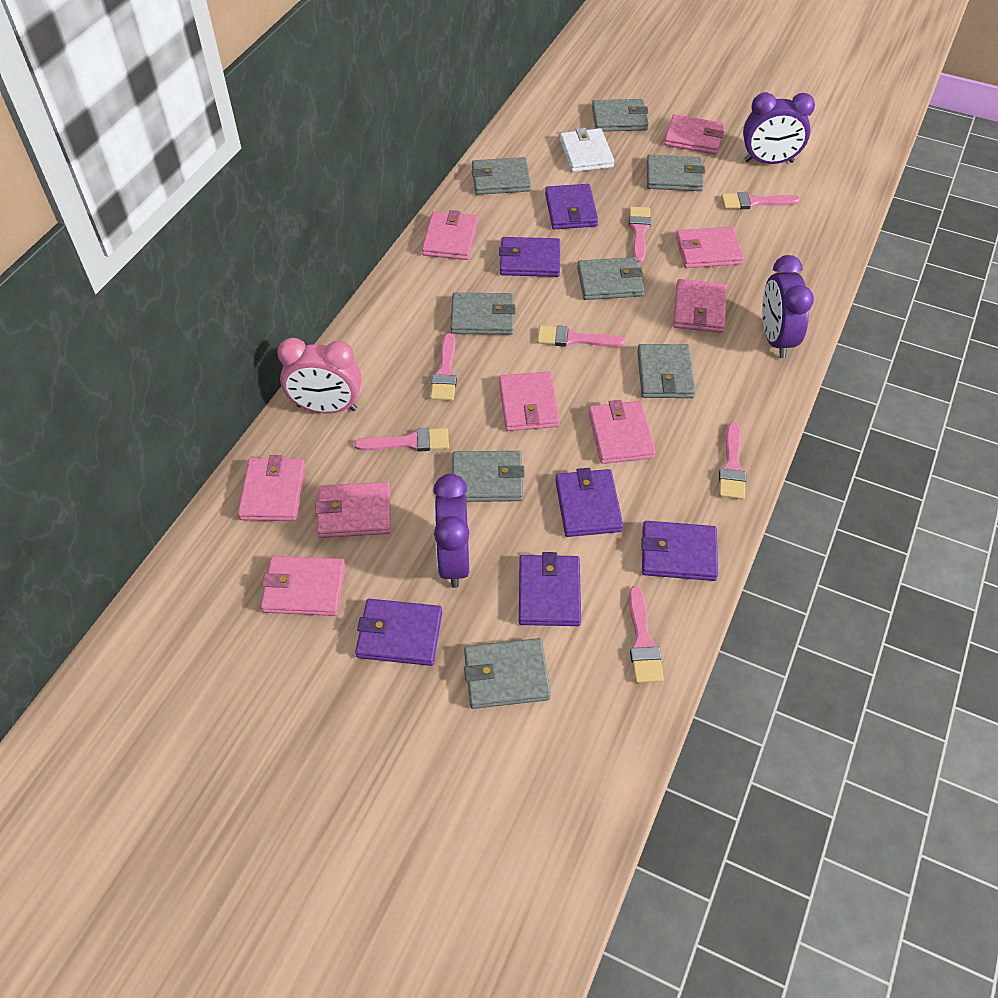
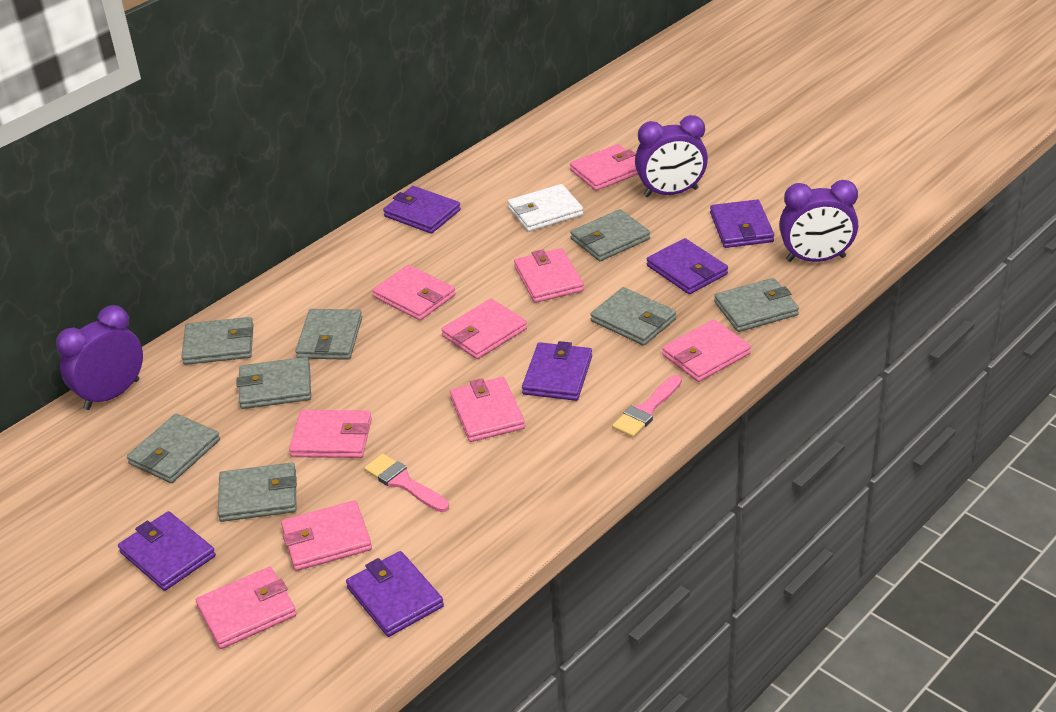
pink brush: 7 -> 2
pink clock: 1 -> 0

